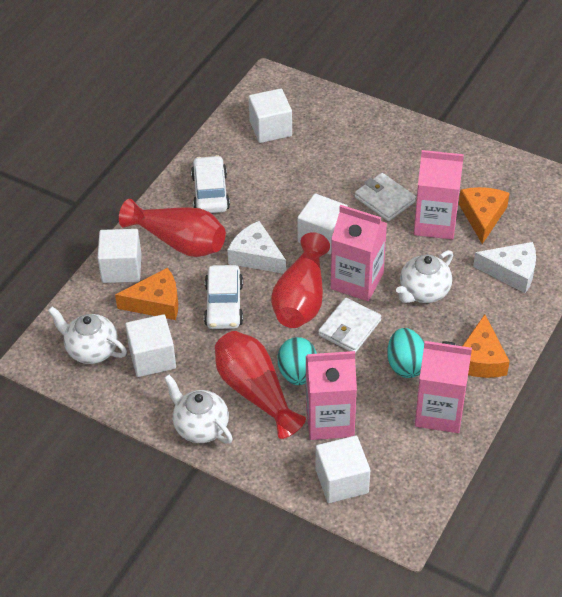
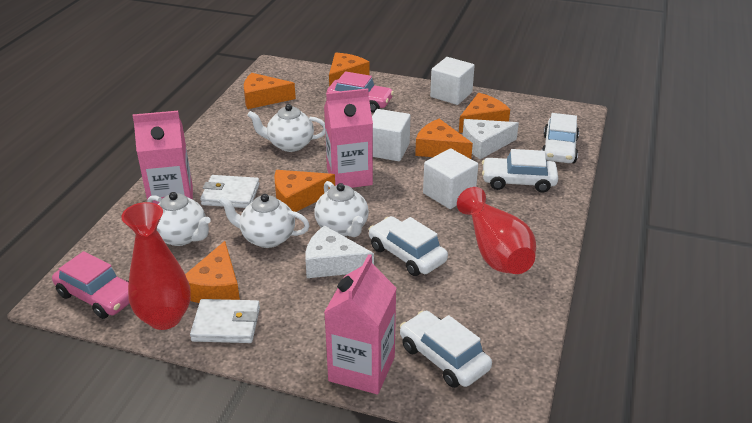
orange cheese: 3 -> 6
pink car: 0 -> 2
pink carton: 4 -> 3
red vase: 3 -> 2
turquoise egg: 2 -> 0
white car: 2 -> 4
white cube: 5 -> 3
white teapot: 3 -> 4

